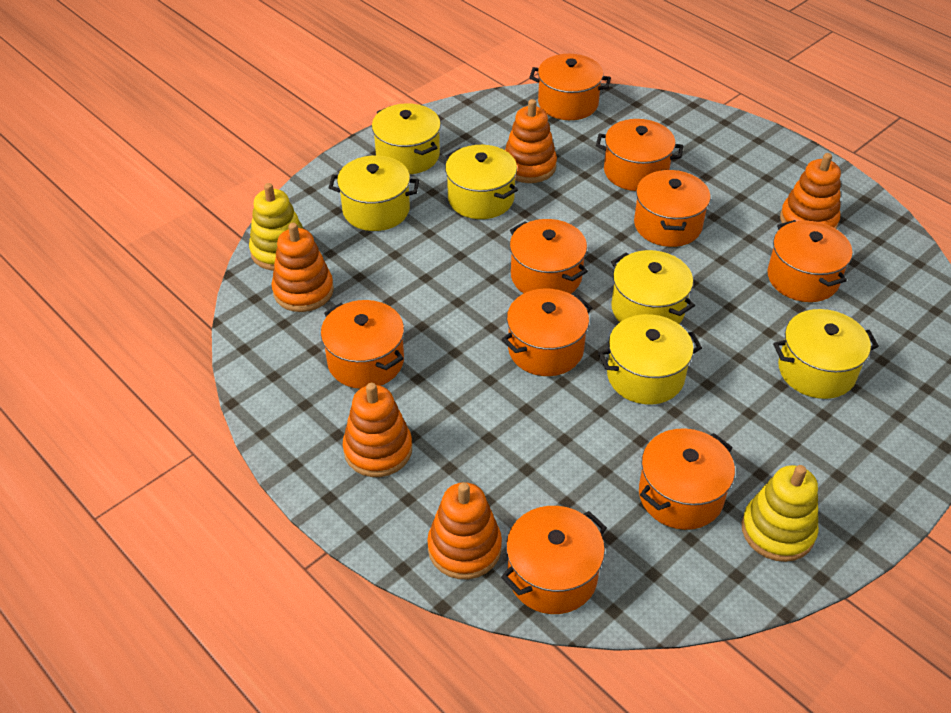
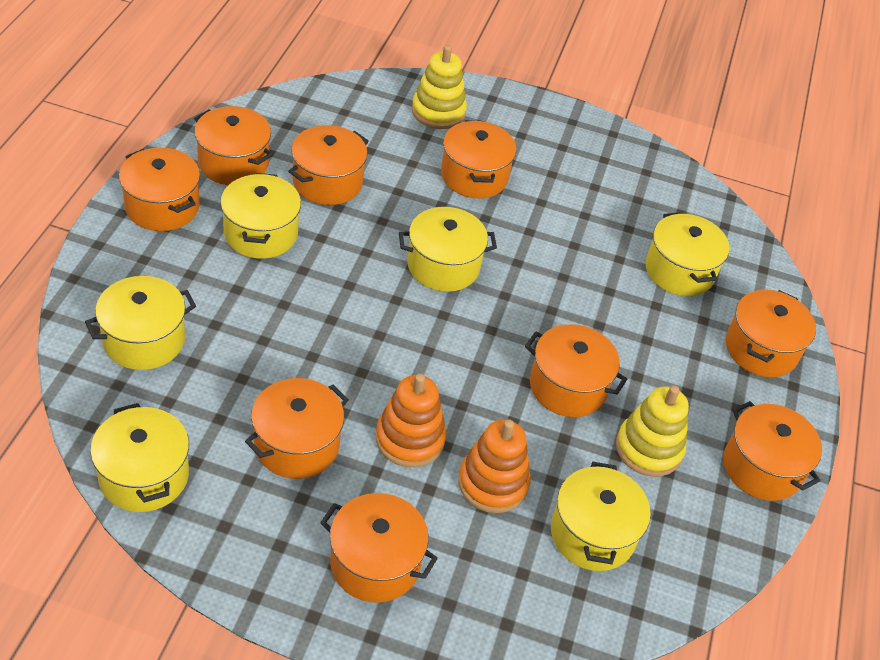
orange stacking toy: 5 -> 2

